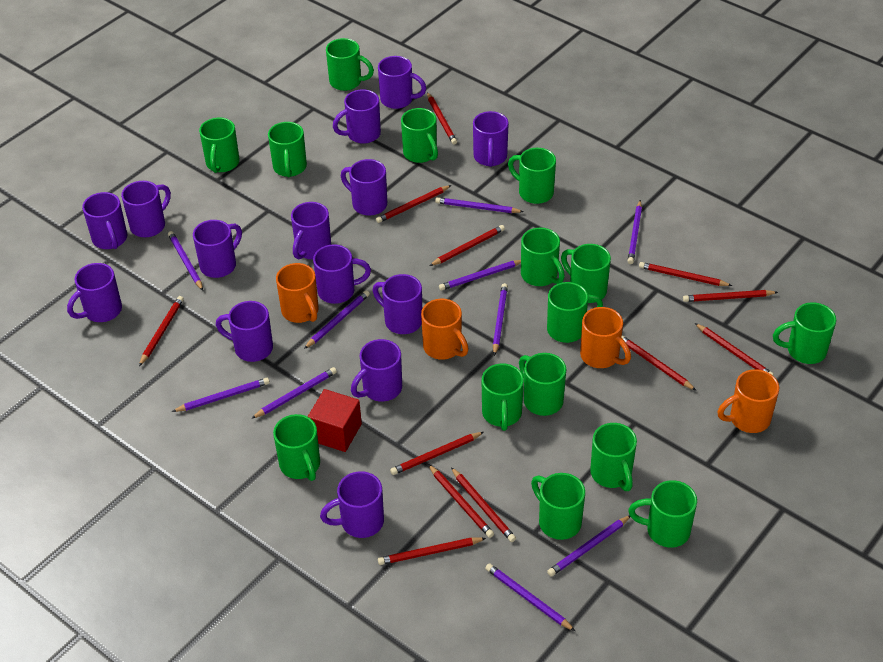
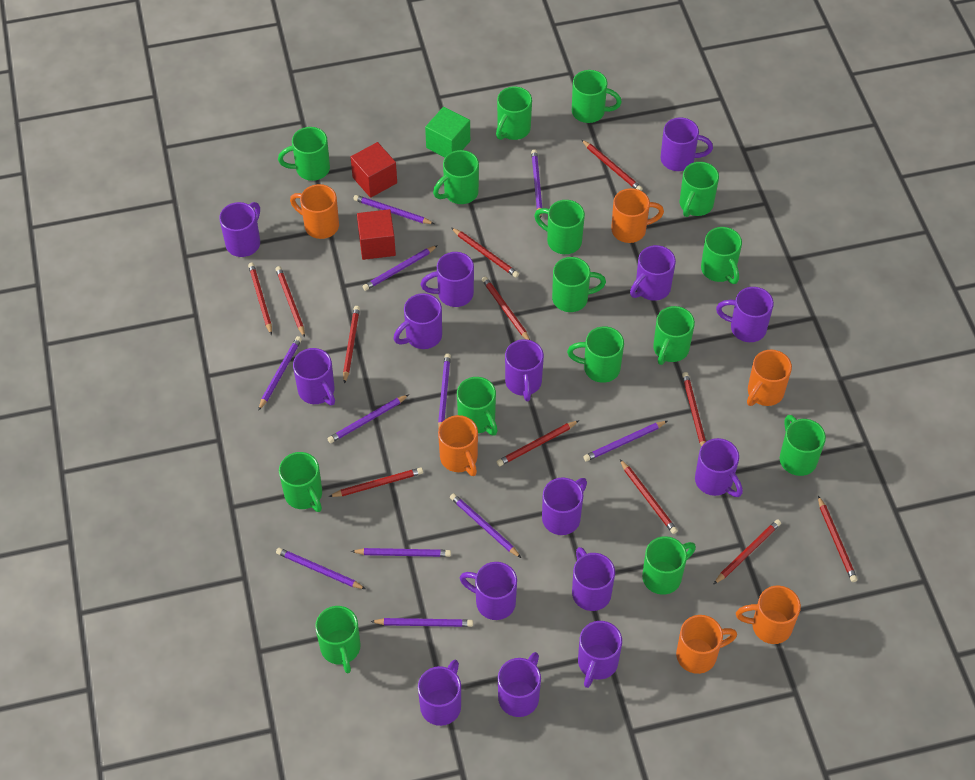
green cube: 0 -> 1
orange mug: 4 -> 6
purple mug: 14 -> 15
purple pencil: 10 -> 11
red cube: 1 -> 2

